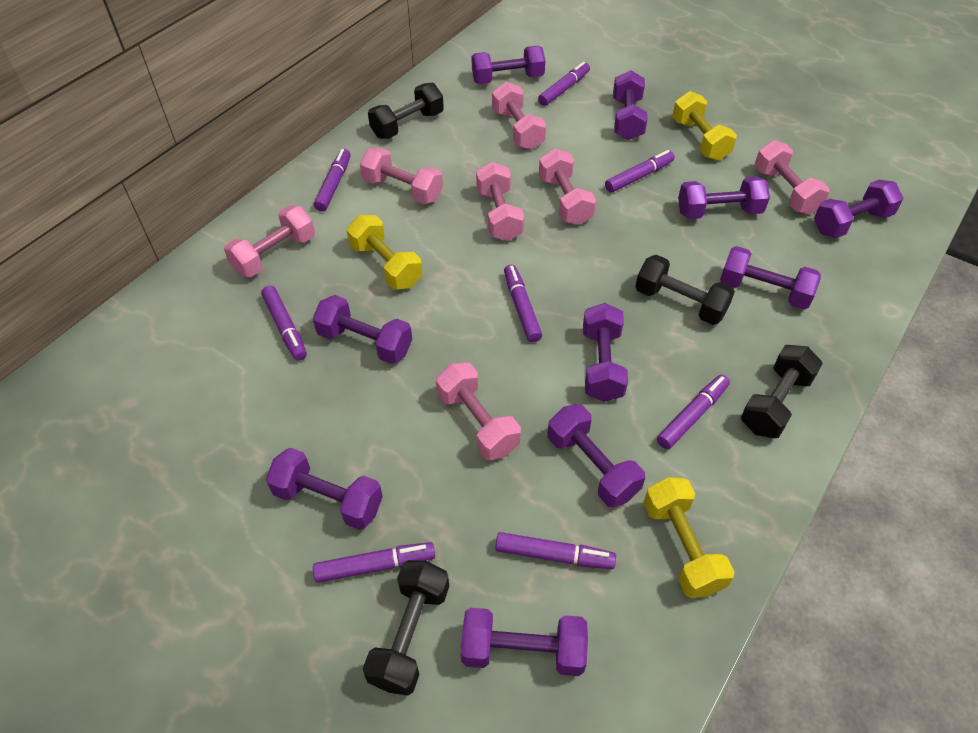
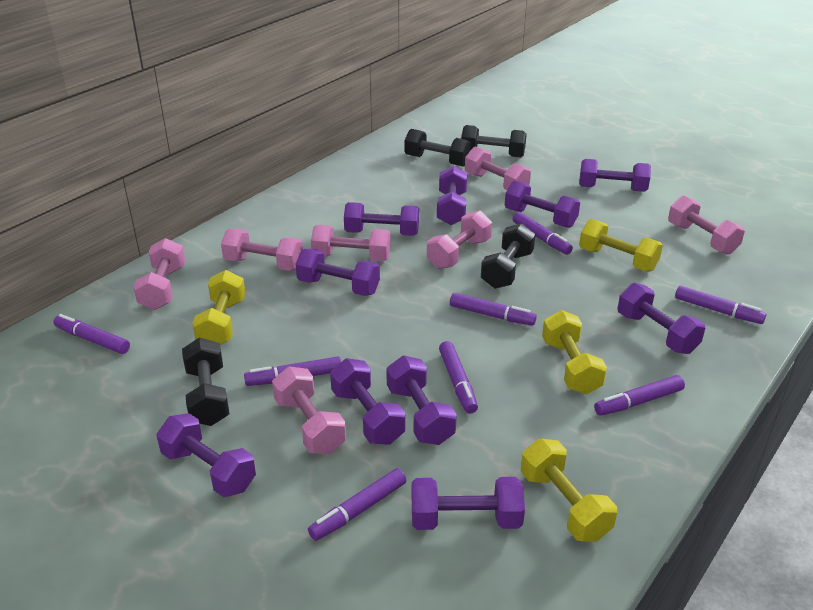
yellow dumbbell: 3 -> 4

